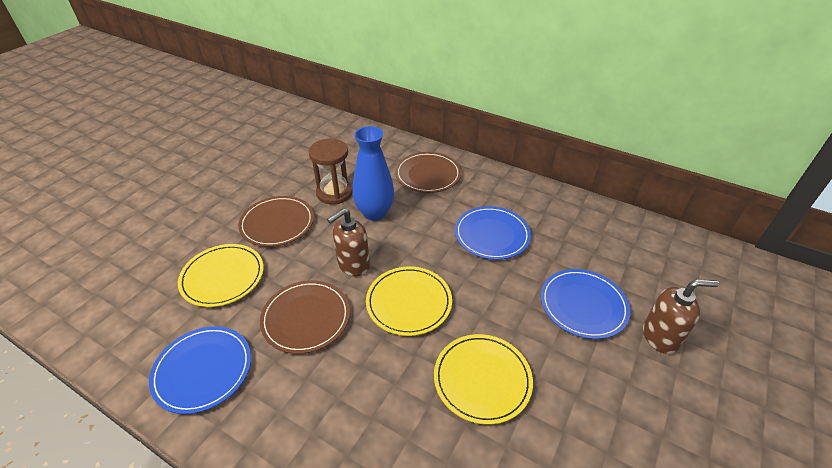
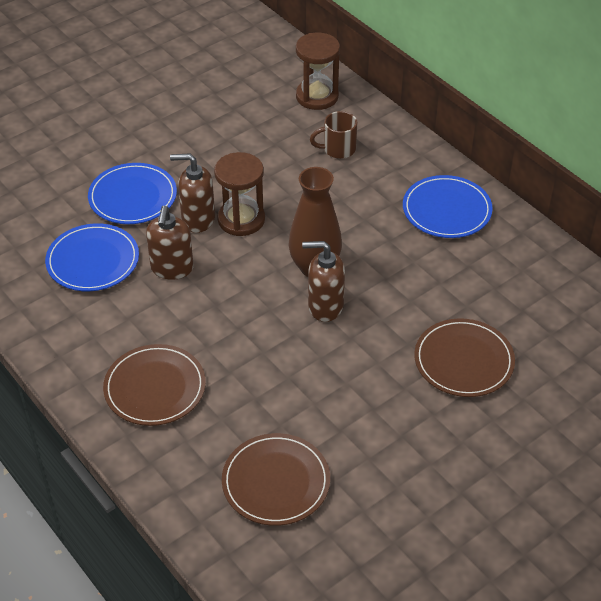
blue vase: 1 -> 0
brown hourglass: 1 -> 2
brown mug: 0 -> 1
brown soap dispenser: 2 -> 3
brown vase: 0 -> 1
yellow plate: 3 -> 0

